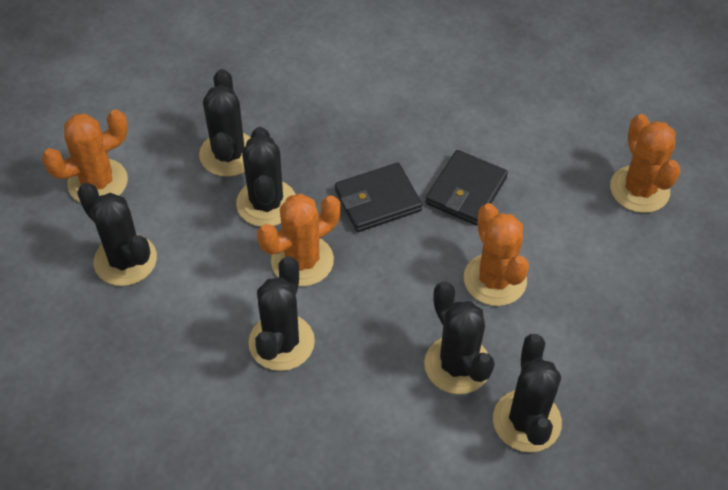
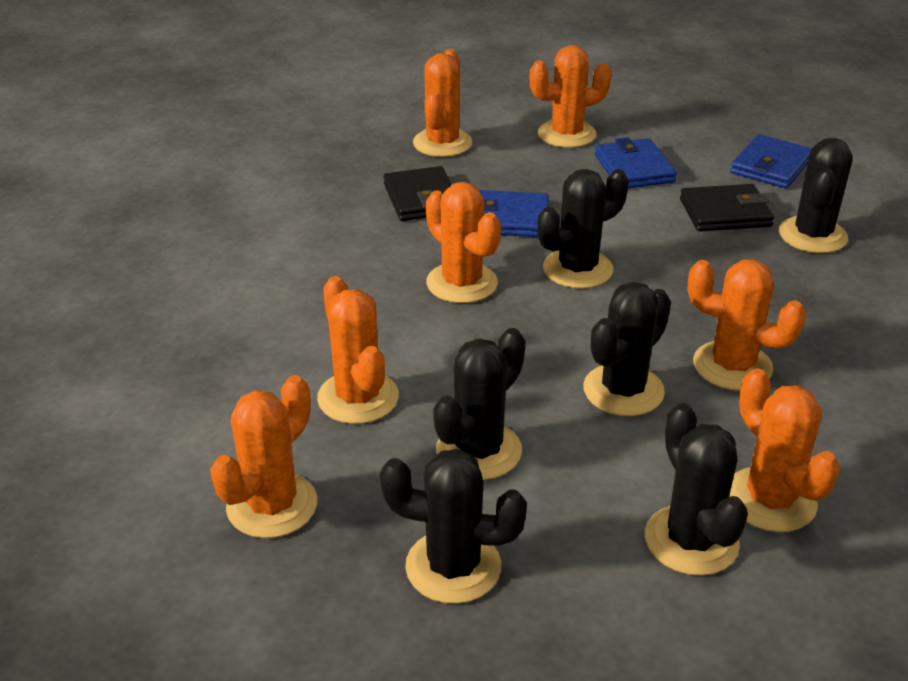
blue wallet: 0 -> 3
orange cactus: 4 -> 7

